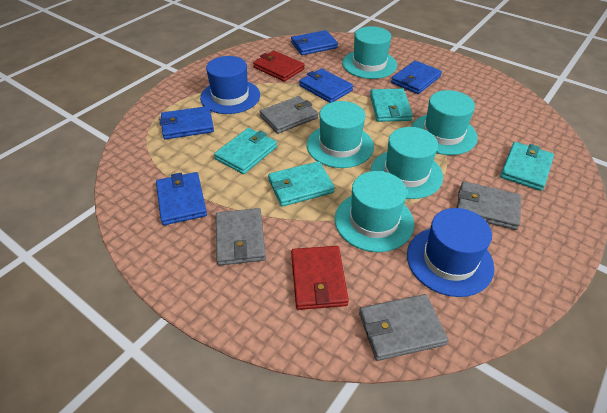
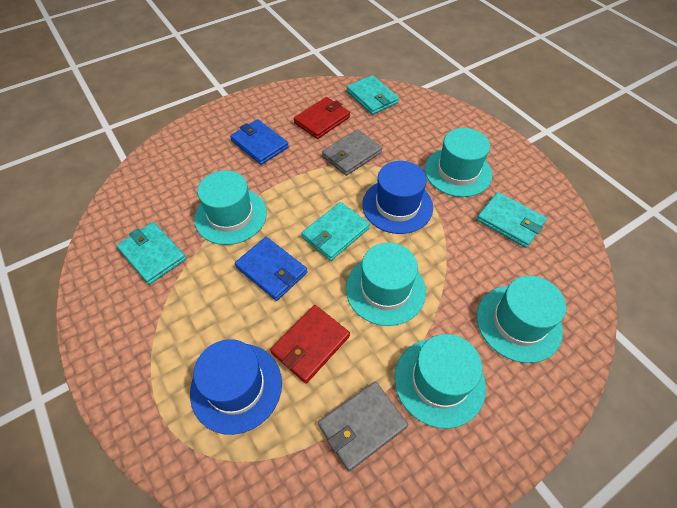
blue wallet: 5 -> 2
grey wallet: 4 -> 2

